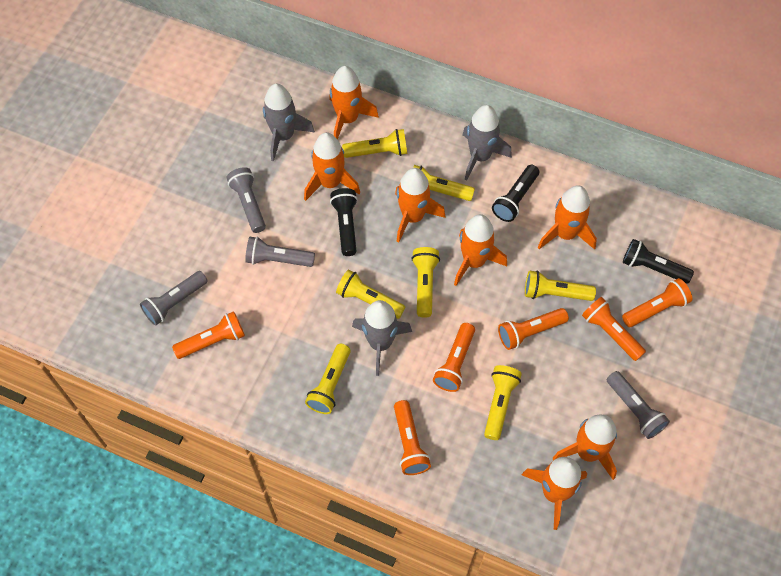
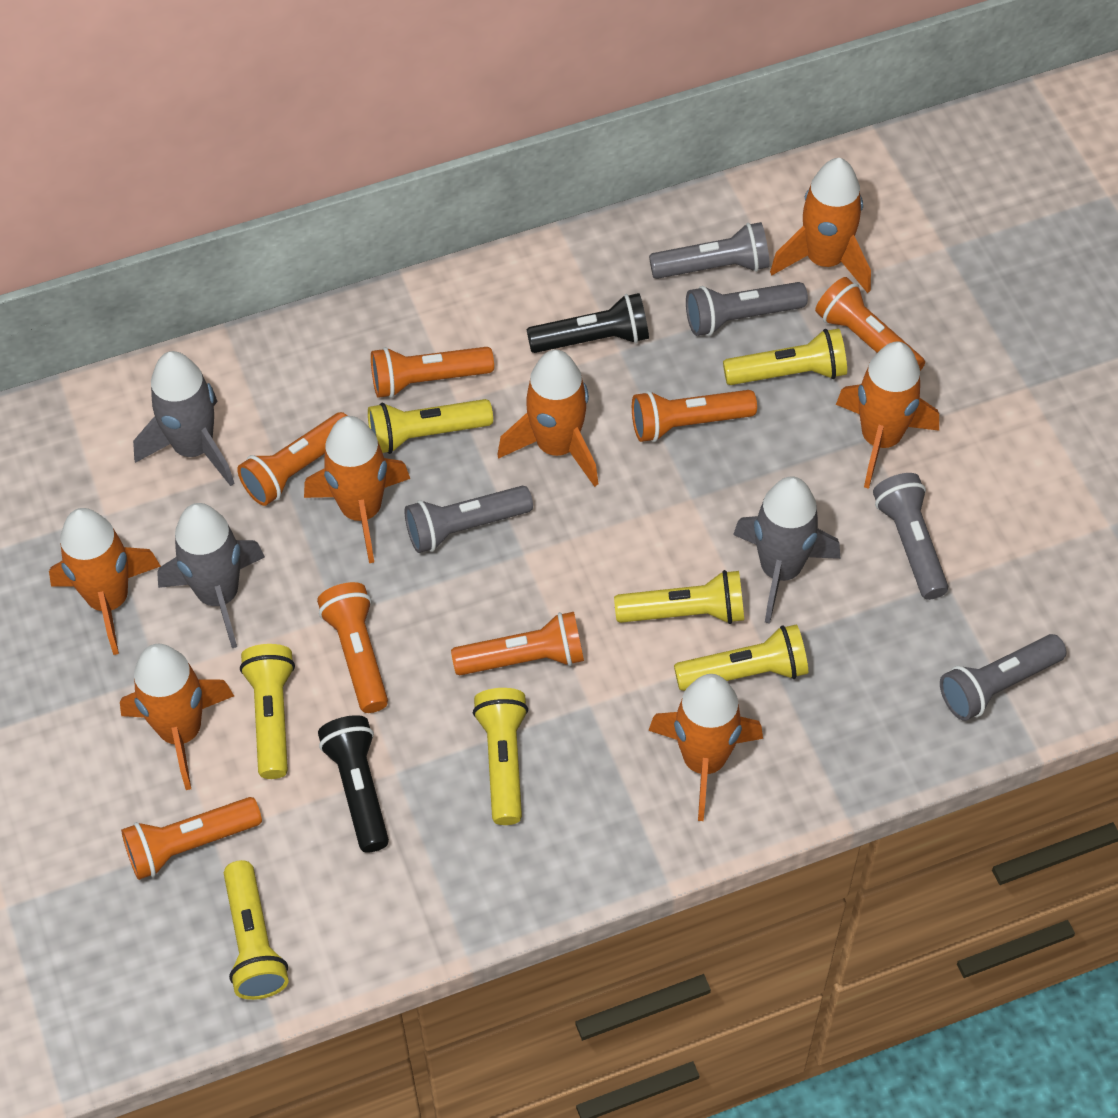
black flashlight: 3 -> 2
grey flashlight: 4 -> 5
orange flashlight: 6 -> 7

